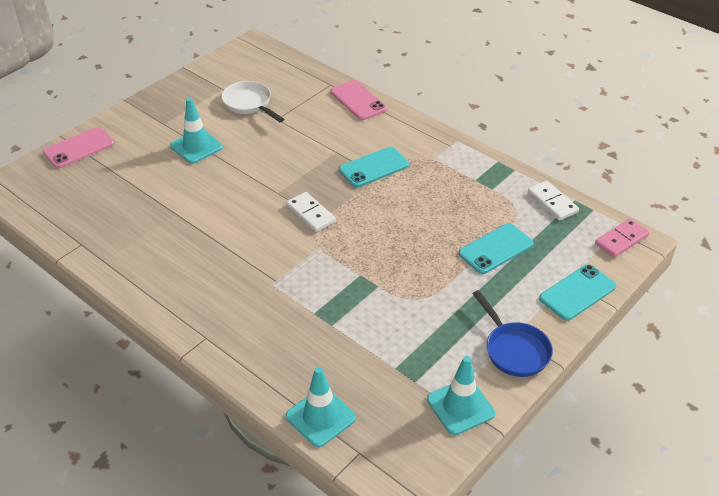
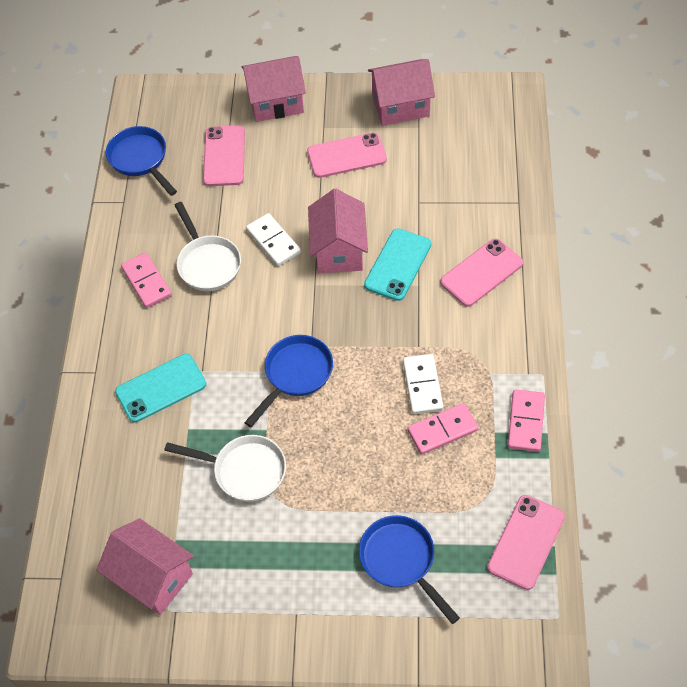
blue pan: 1 -> 3
pink domino: 1 -> 3
pink house: 0 -> 4
pink phone: 2 -> 4
turquoise phone: 3 -> 2
turquoise traffic cone: 3 -> 0
white pan: 1 -> 2

